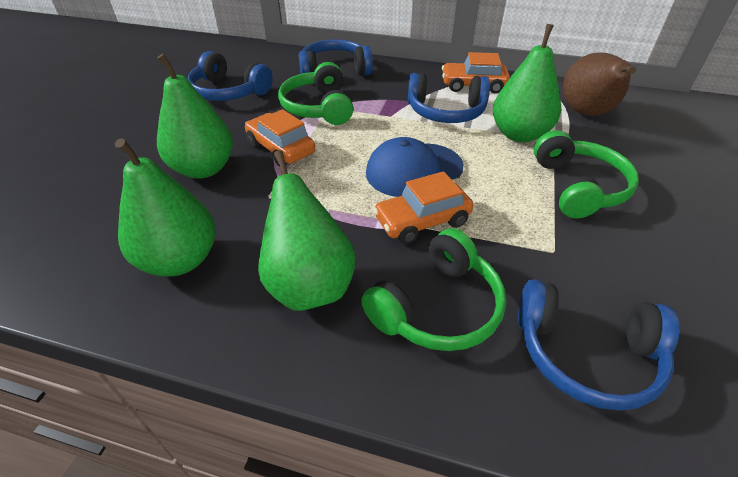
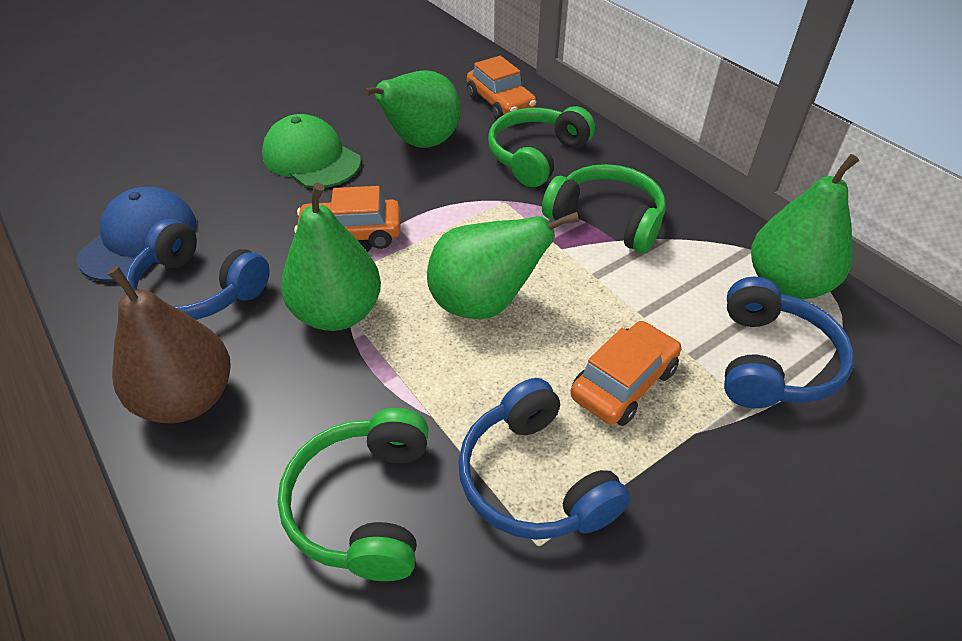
blue headphones: 4 -> 3
green cap: 0 -> 1

